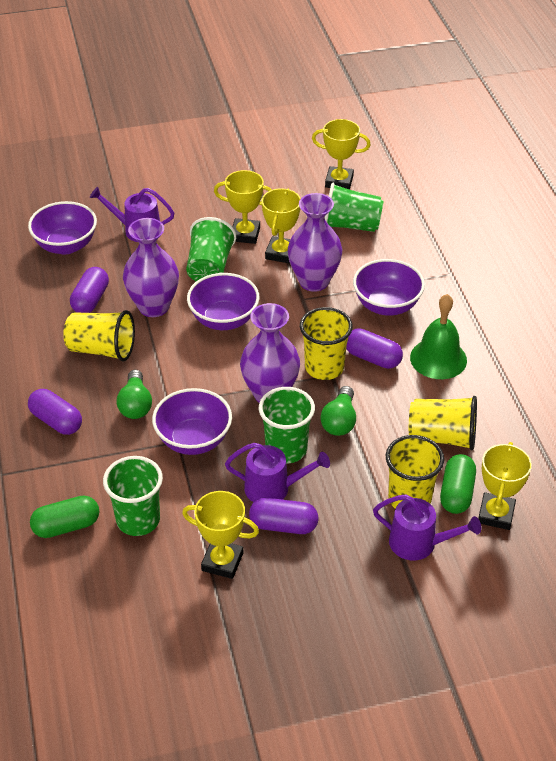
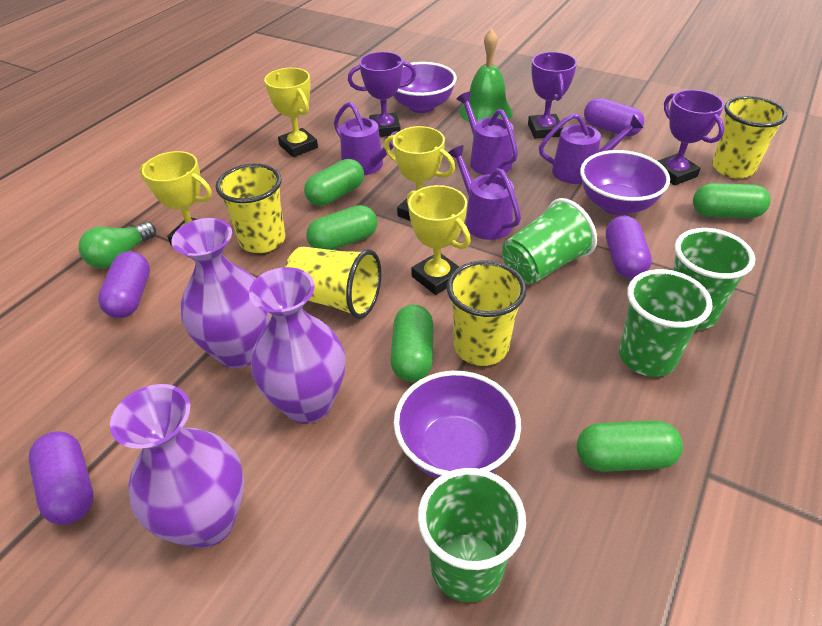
green capsule: 2 -> 5
green light bulb: 2 -> 1
purple bowl: 4 -> 3
purple trophy: 0 -> 3
purple watering can: 3 -> 4
yellow trophy: 5 -> 4

